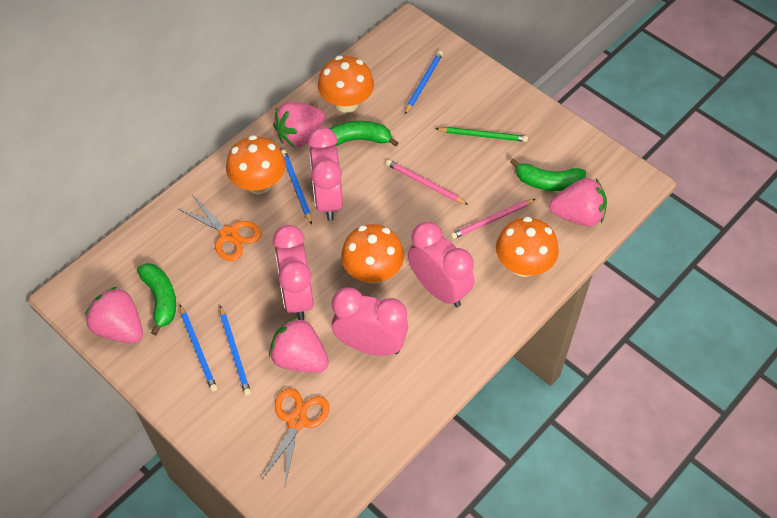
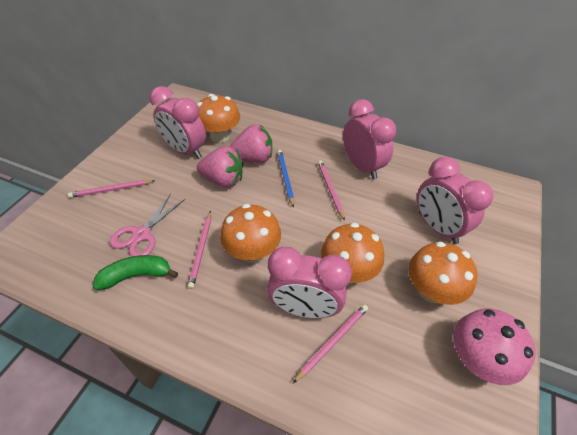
blue pencil: 4 -> 1
green banana: 3 -> 1
green pencil: 1 -> 0
orange scissors: 2 -> 0
pink mushroom: 0 -> 1
pink pencil: 2 -> 4
pink scissors: 0 -> 1
pink strawberry: 4 -> 2

